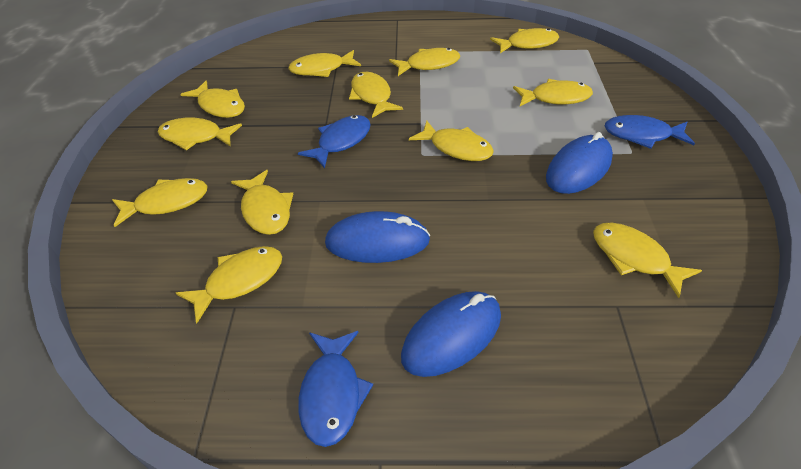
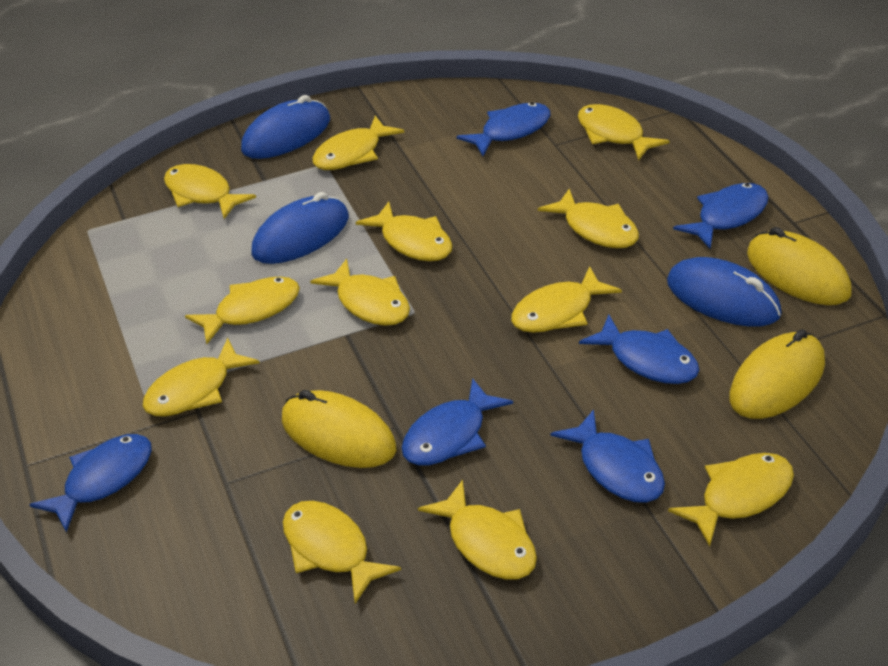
blue fish: 3 -> 6
yellow mouse: 0 -> 3

